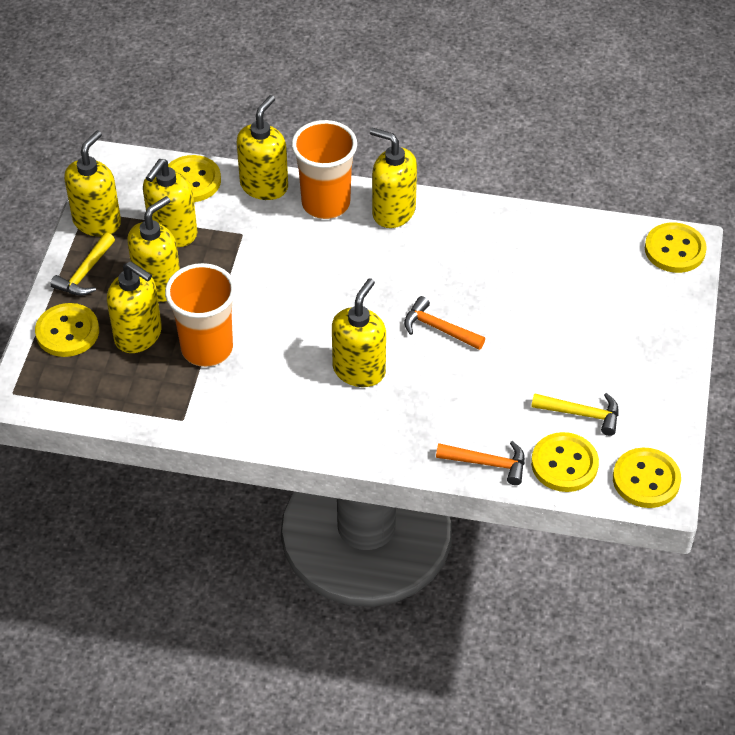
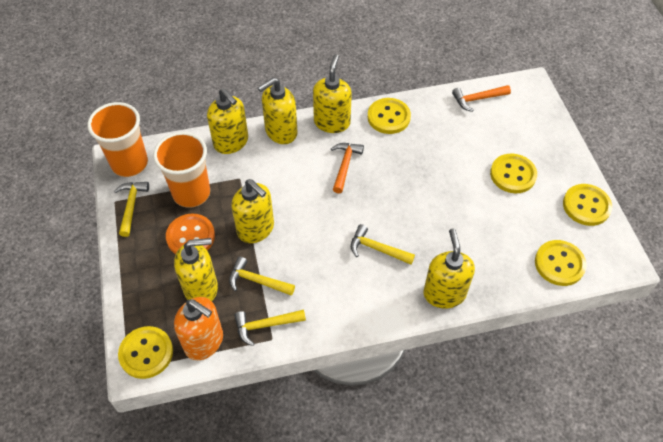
orange button: 0 -> 1
orange soap dispenser: 0 -> 1
yellow hammer: 2 -> 4
yellow soap dispenser: 7 -> 6

